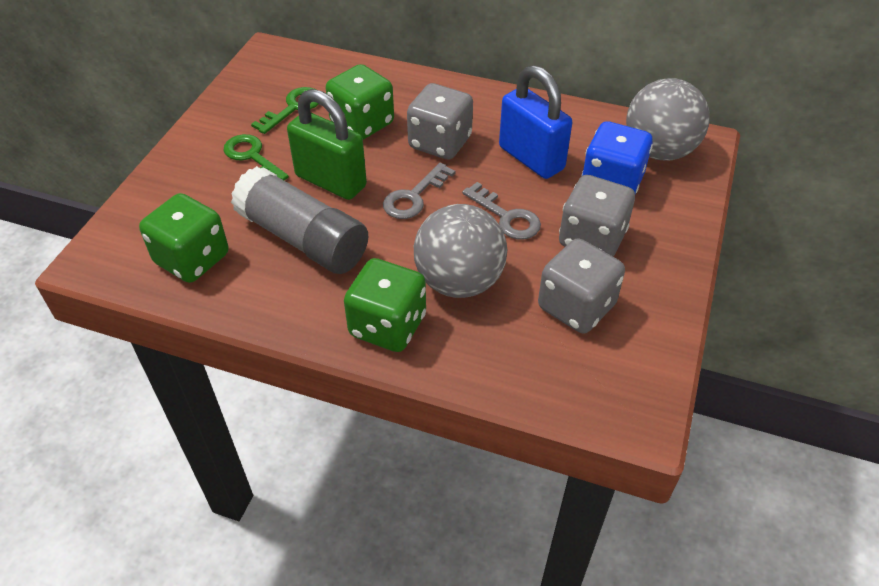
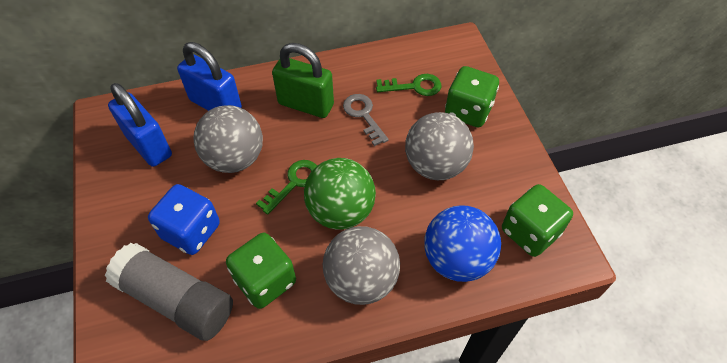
blue ball: 0 -> 1
blue padlock: 1 -> 2
green ball: 0 -> 1
grey ball: 2 -> 3
grey dice: 3 -> 0
grey key: 2 -> 1

